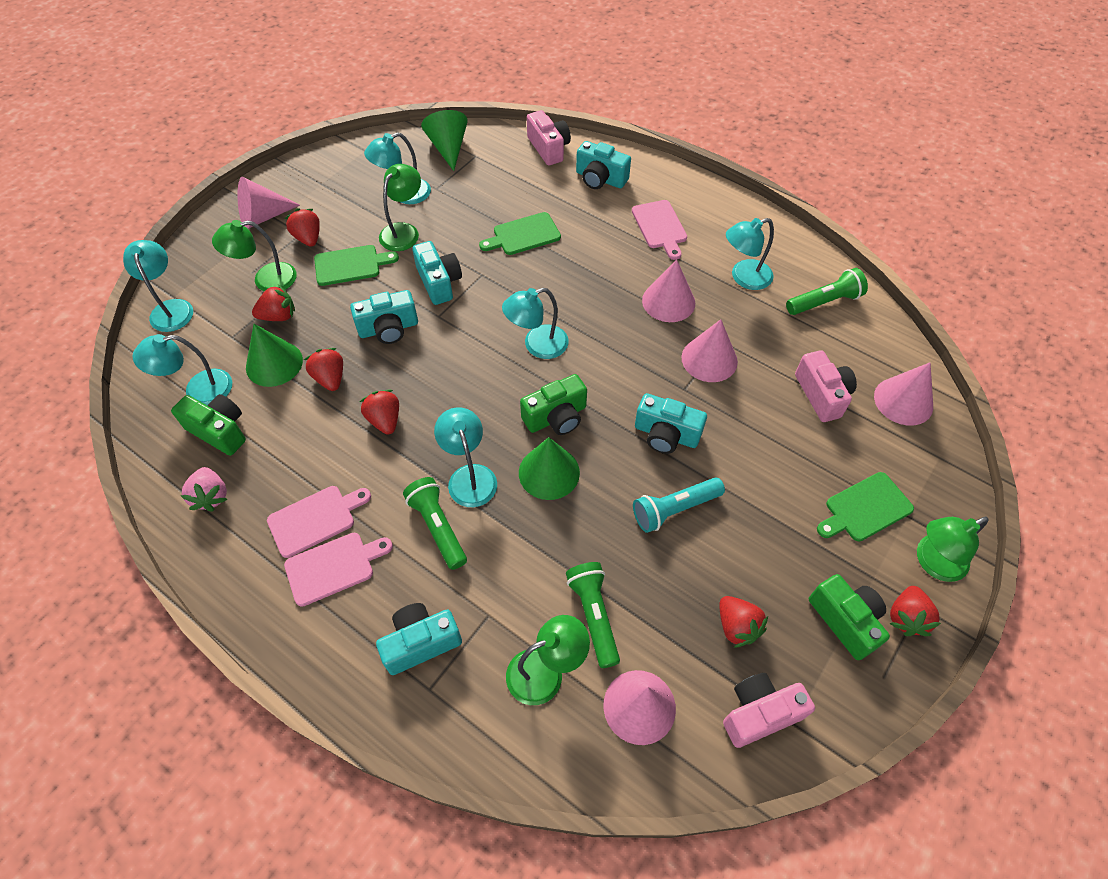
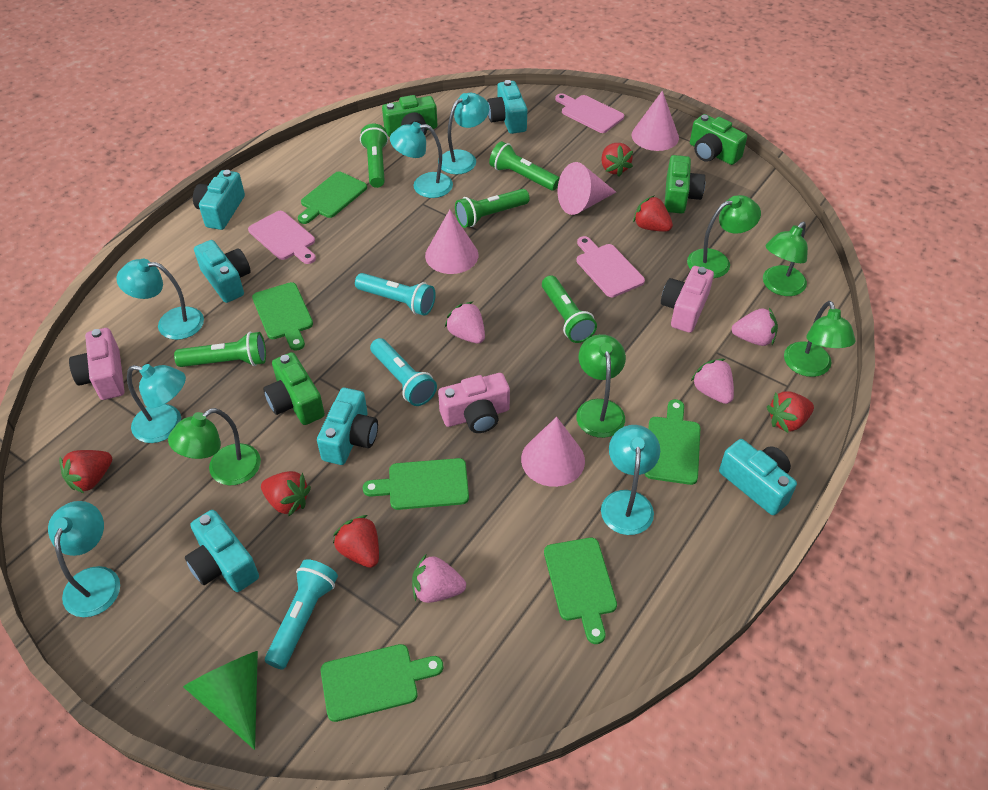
green camera: 3 -> 4
green cone: 3 -> 1
green cutting board: 3 -> 6
green flashlight: 3 -> 5
green lamp: 4 -> 5
pink cone: 5 -> 4
pink strawberry: 1 -> 4
turquoise camera: 5 -> 6
turquoise flashlight: 1 -> 3

